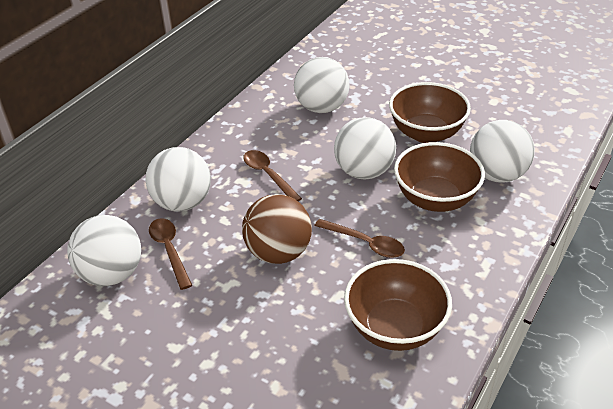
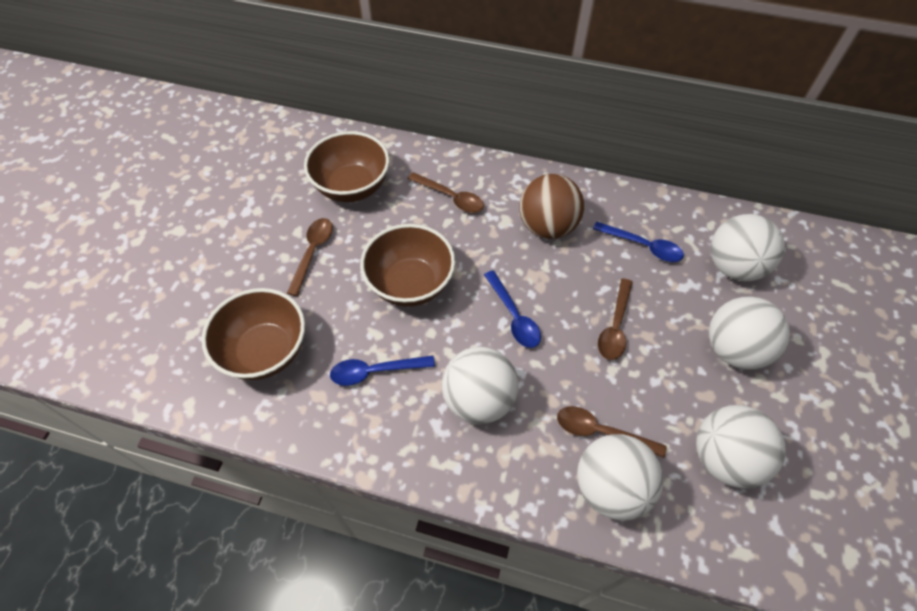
blue spoon: 0 -> 3
brown spoon: 3 -> 4

